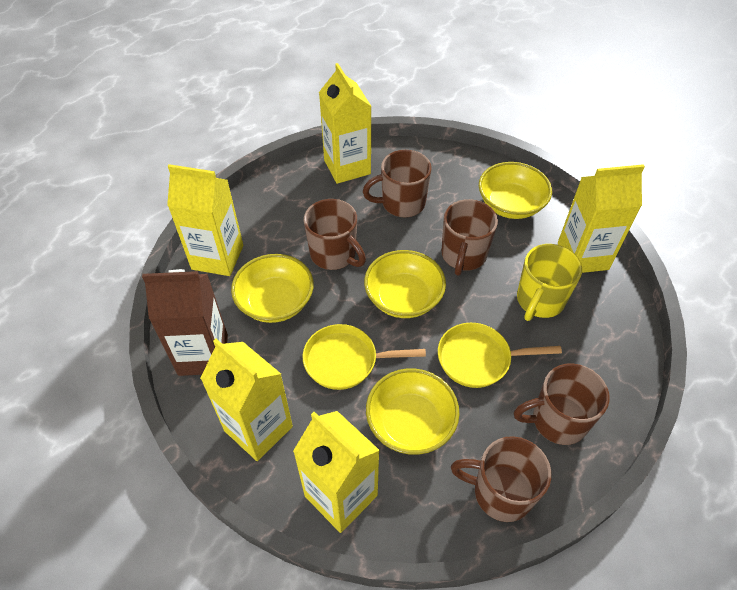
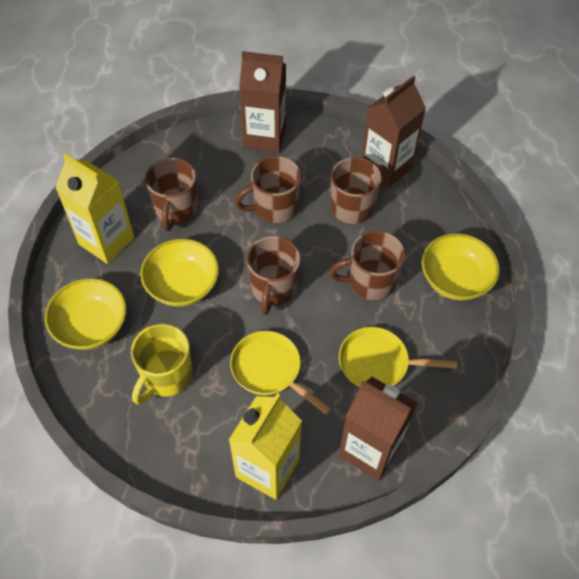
brown carton: 1 -> 3
yellow bowl: 4 -> 3
yellow carton: 5 -> 2

